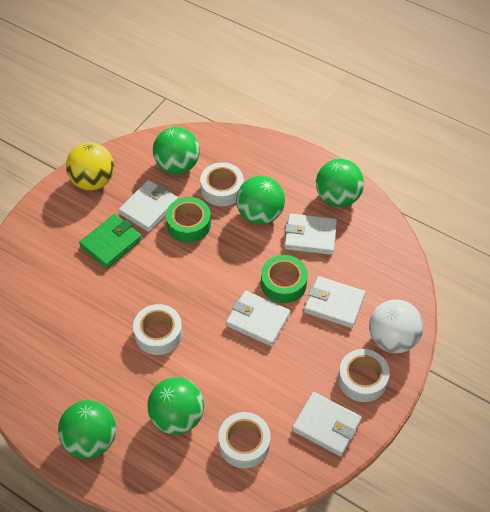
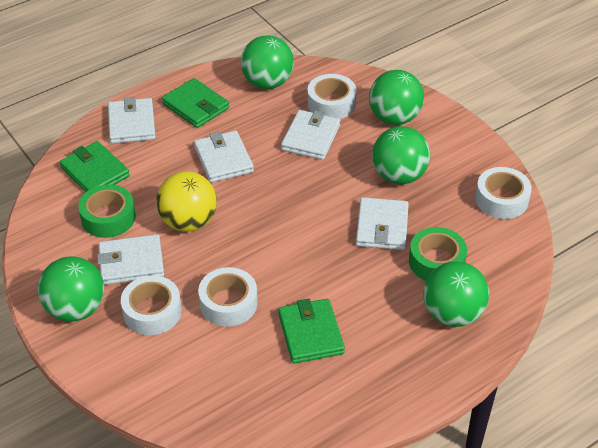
green wallet: 1 -> 3
white ball: 1 -> 0

